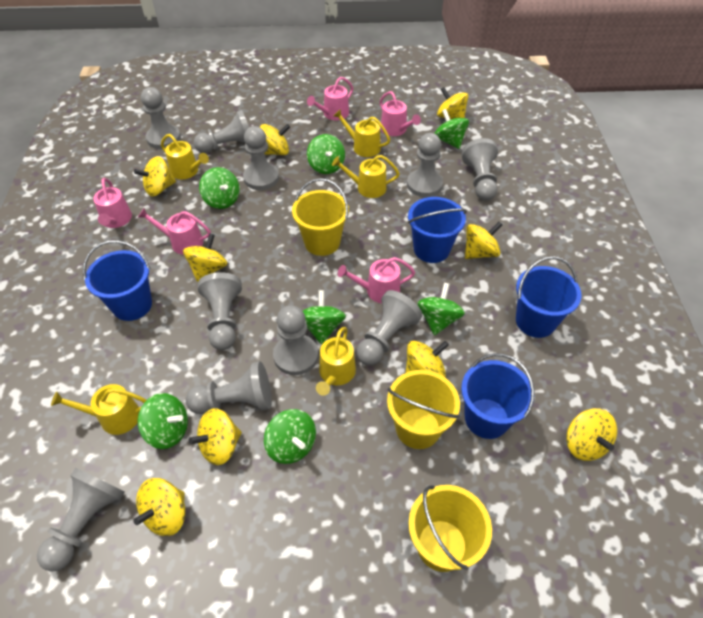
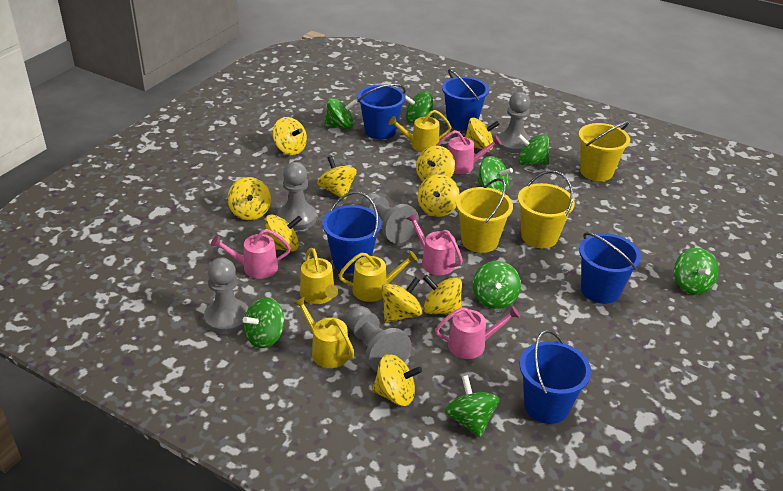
blue bucket: 4 -> 5
green spinning top: 7 -> 8
grey pawn: 10 -> 5
pink watering can: 5 -> 4
yellow spinning top: 9 -> 10
yellow watering can: 5 -> 4

